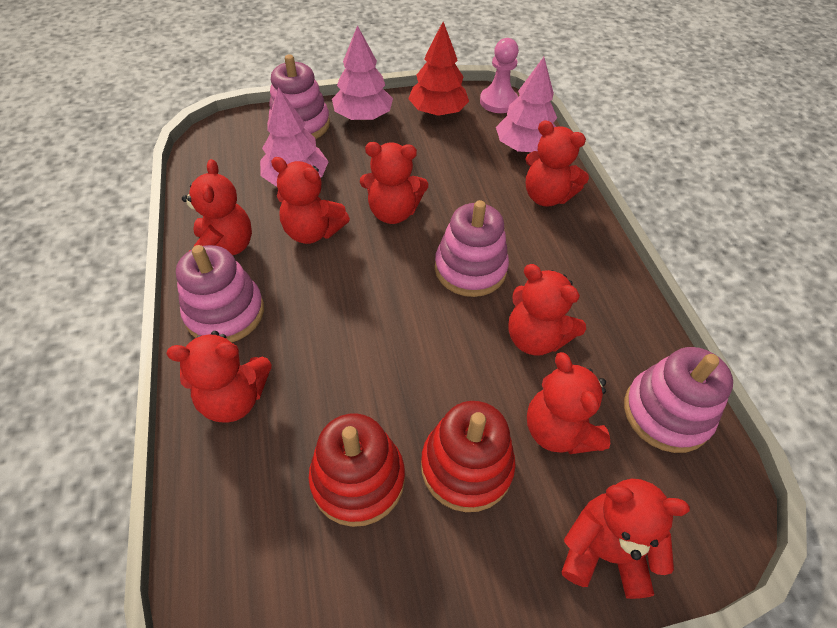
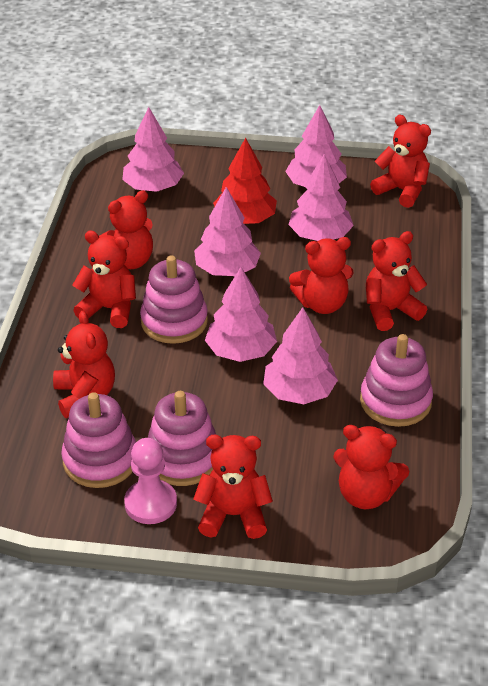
pink tree: 3 -> 6
red stacking toy: 2 -> 0

